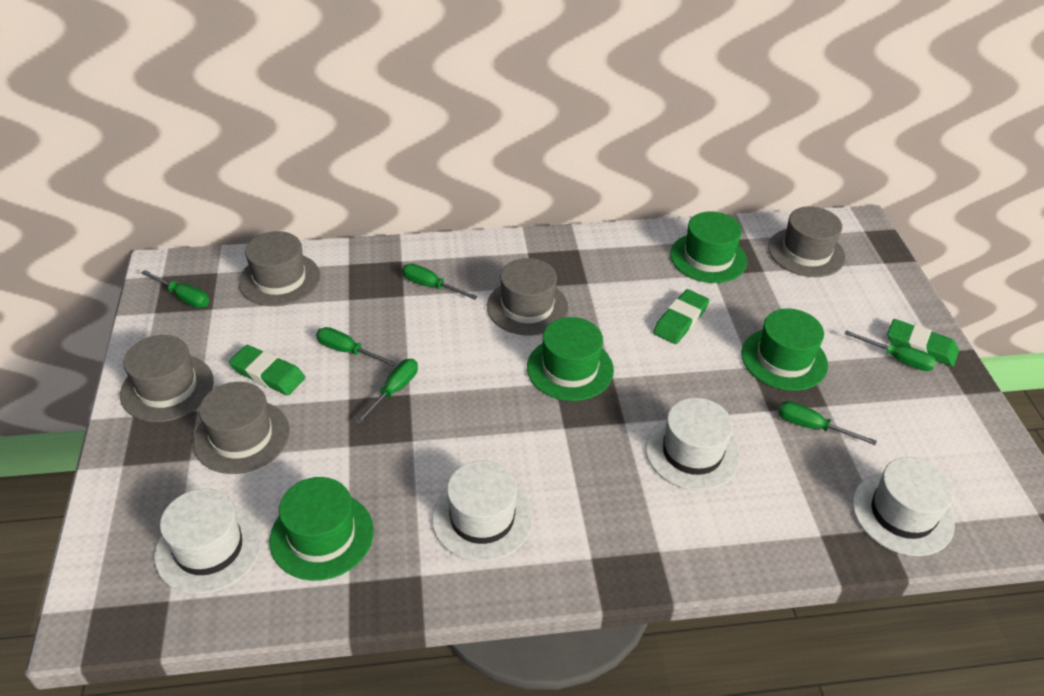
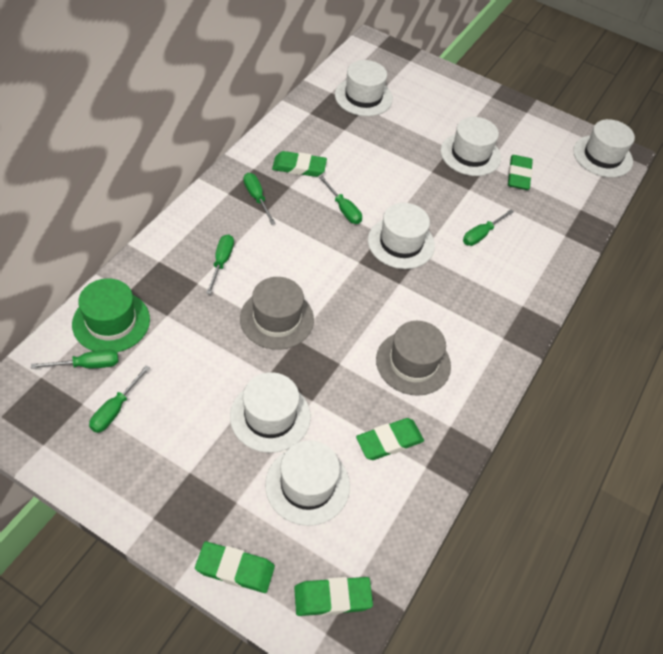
green eraser: 3 -> 5
green hat: 4 -> 1
grey hat: 5 -> 2
white hat: 4 -> 6

